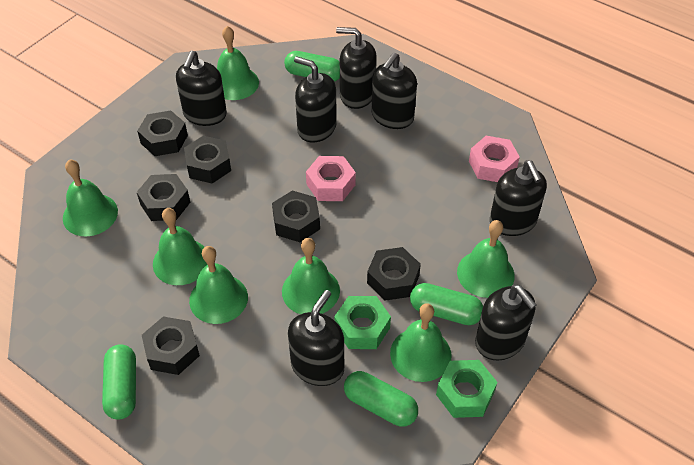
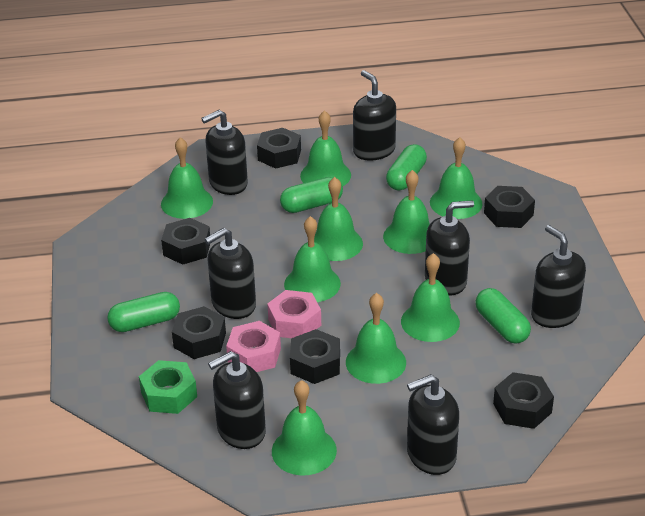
green bell: 7 -> 9
green nut: 2 -> 1

